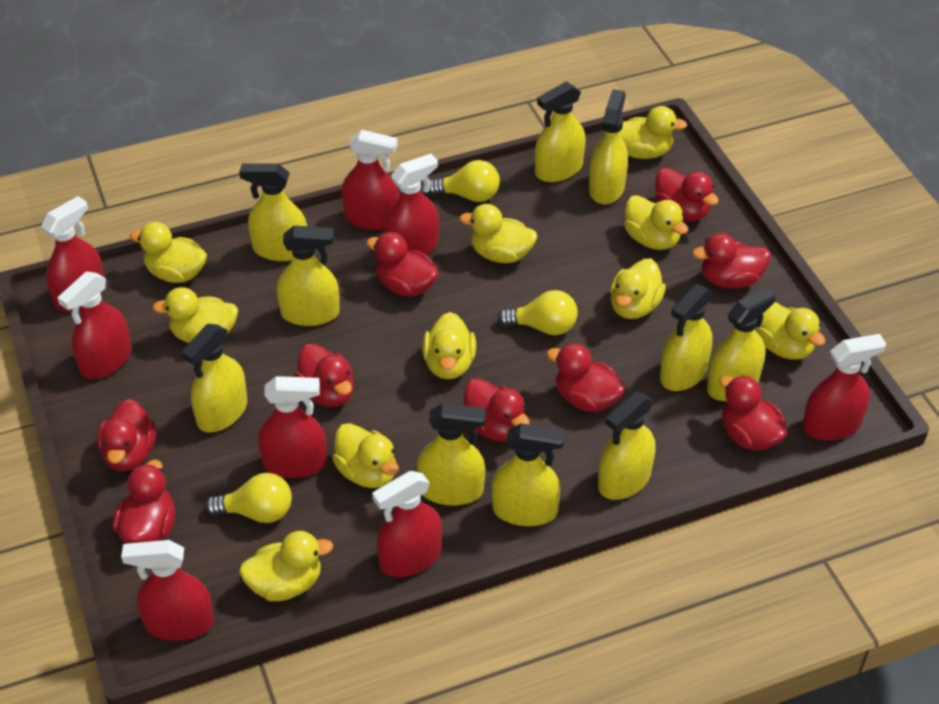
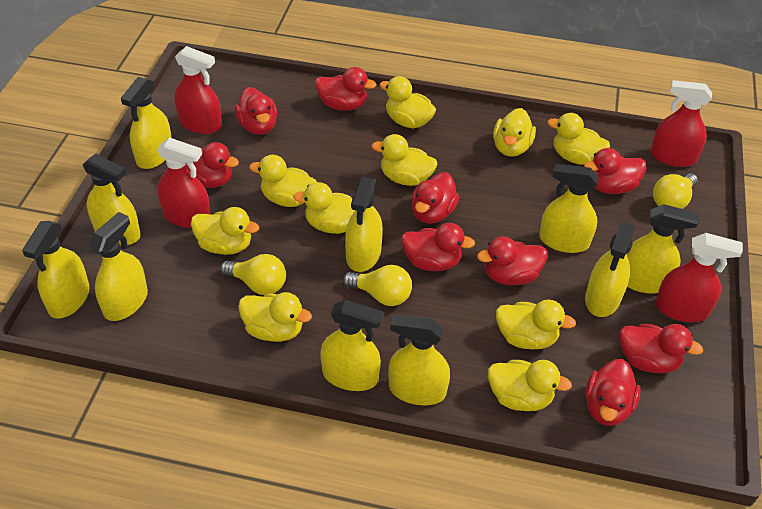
red spray bottle: 8 -> 4

